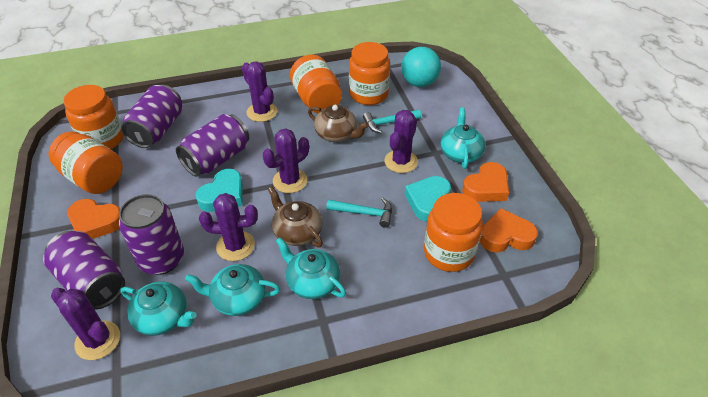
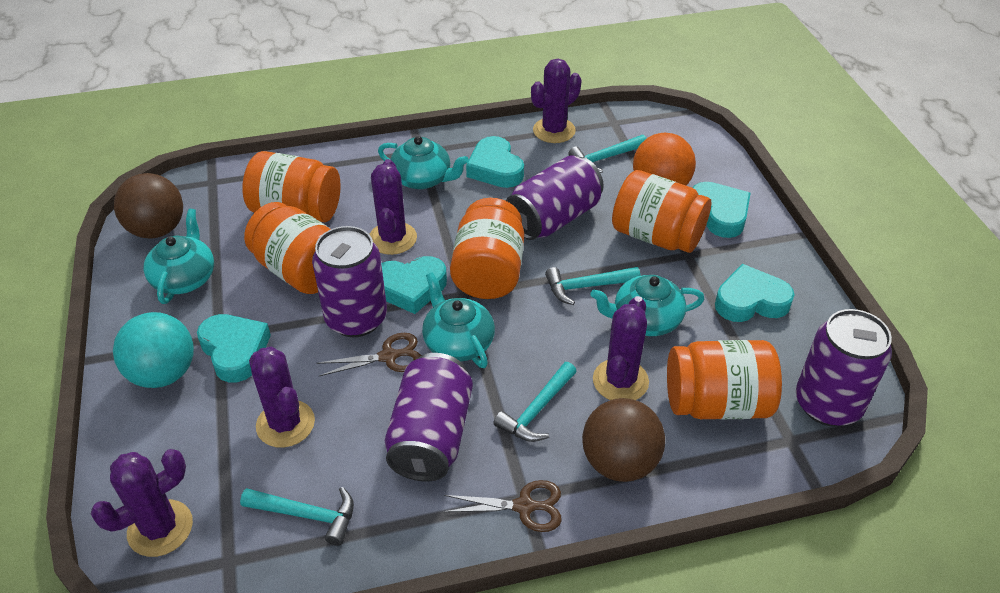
brown ball: 0 -> 2
brown scissors: 0 -> 2
brown teapot: 2 -> 0
orange ball: 0 -> 1
orange heart: 3 -> 0
turquoise hammer: 2 -> 4
turquoise heart: 2 -> 5

